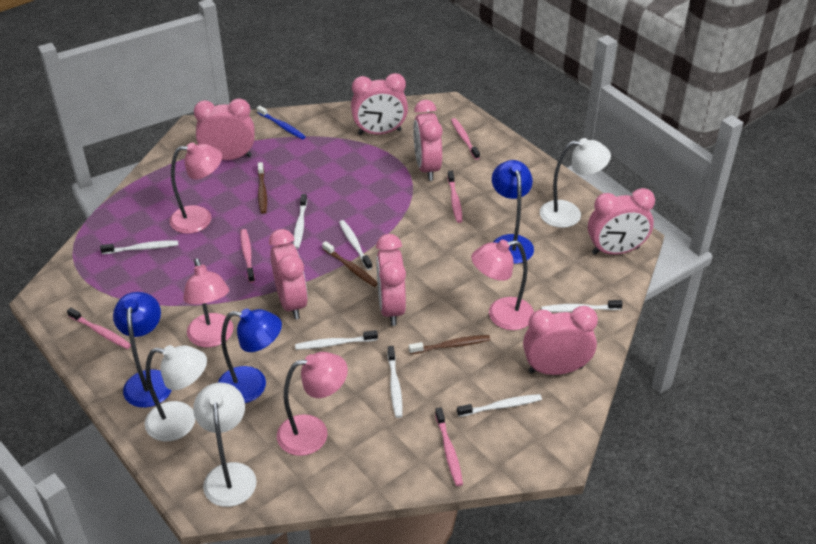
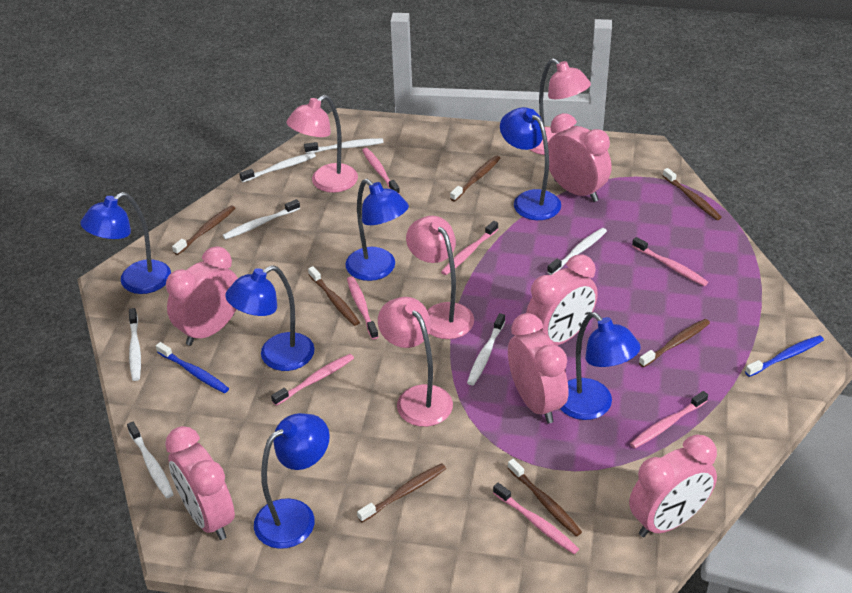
blue lamp: 3 -> 6
blue toothbrush: 1 -> 2
brown toothbrush: 3 -> 7
pink clock: 7 -> 6
pink toothbrush: 5 -> 7
white lamp: 3 -> 0

